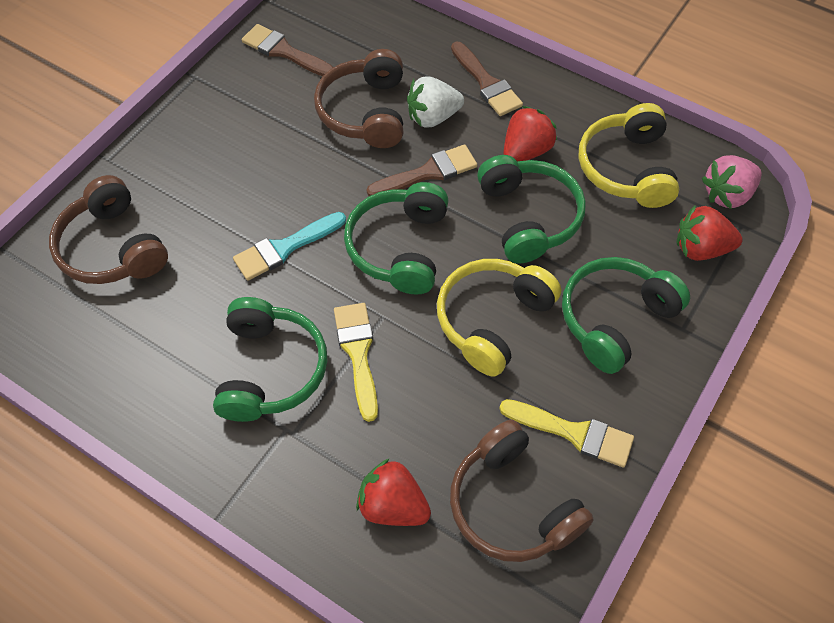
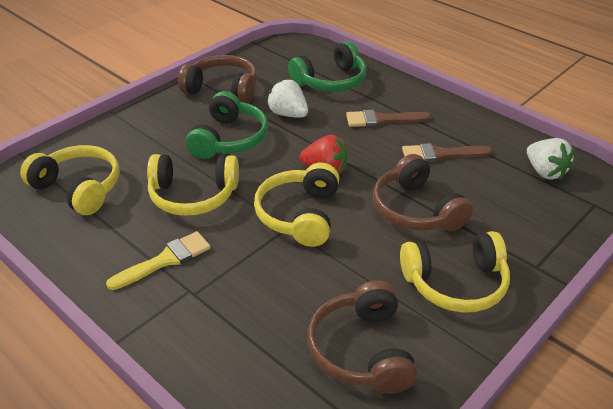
brown brush: 3 -> 2
green headphones: 4 -> 2
pink strawberry: 1 -> 0
red strawberry: 3 -> 1
turquoise brush: 1 -> 0
white strawberry: 1 -> 2
yellow brush: 2 -> 1
yellow headphones: 2 -> 4

